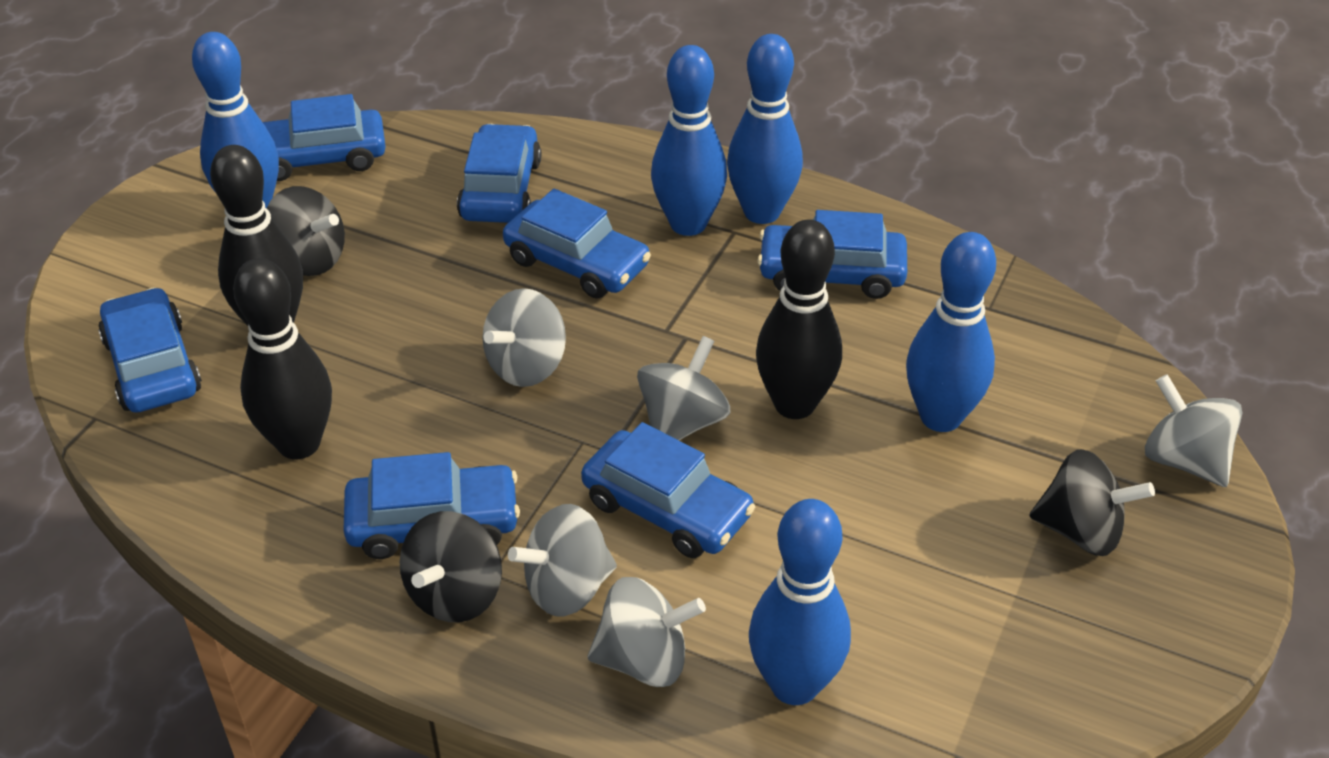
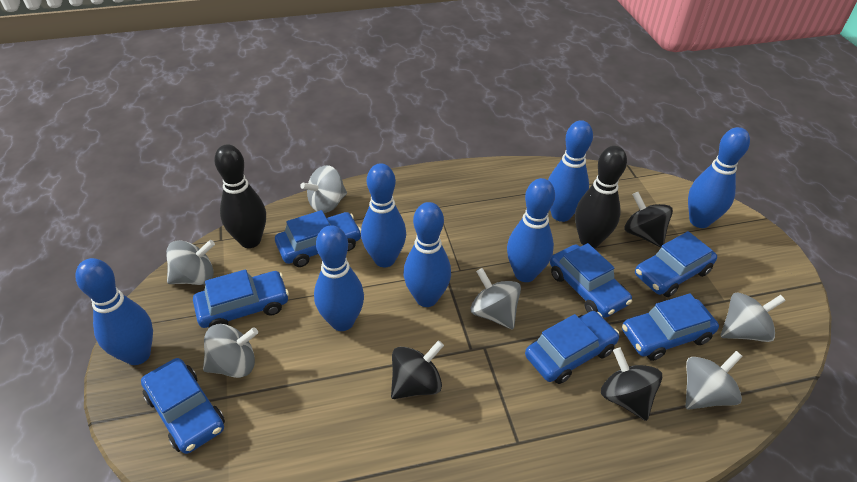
black bowling pin: 3 -> 2
blue bowling pin: 5 -> 7
grey spinning top: 5 -> 6

